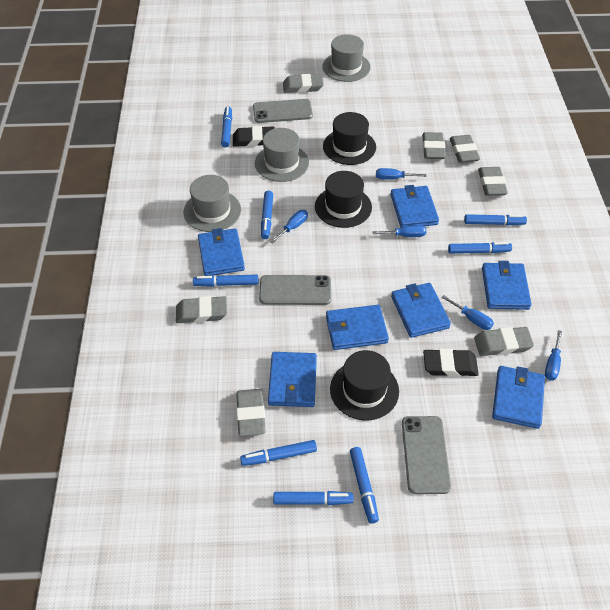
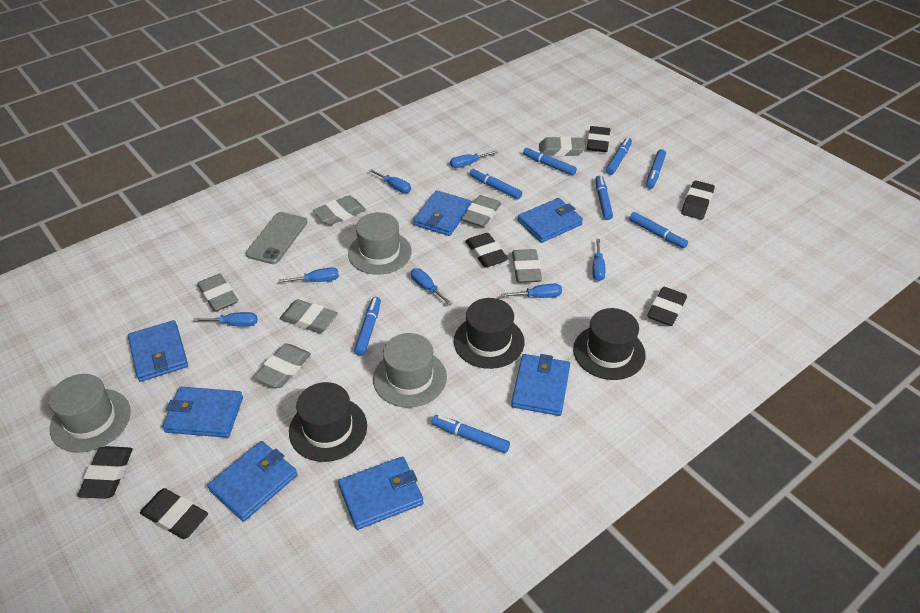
black eraser: 2 -> 6
blue screwdriver: 5 -> 7
grey phone: 3 -> 1

